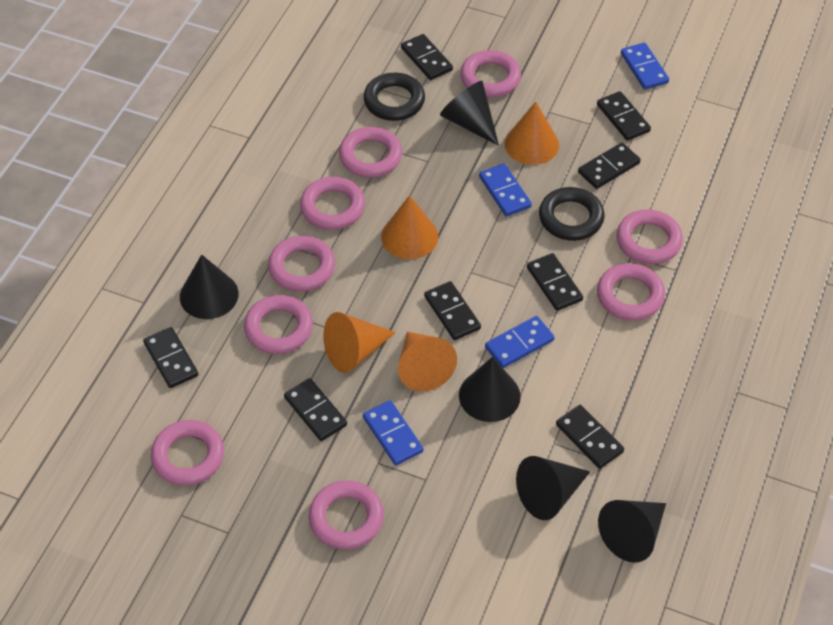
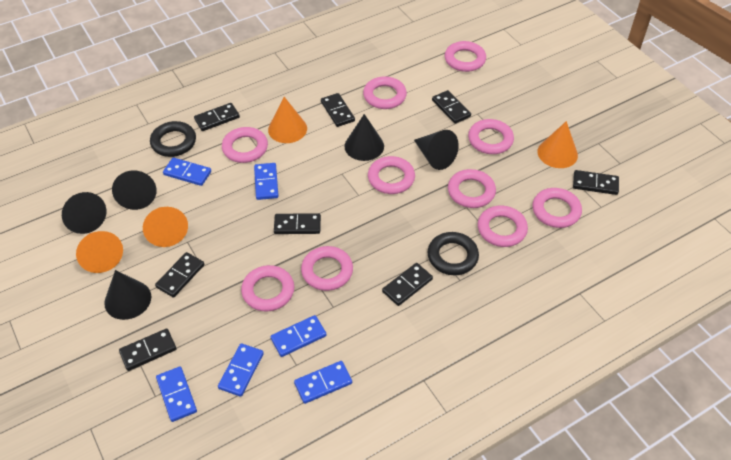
blue domino: 4 -> 6
pink ring: 9 -> 10

